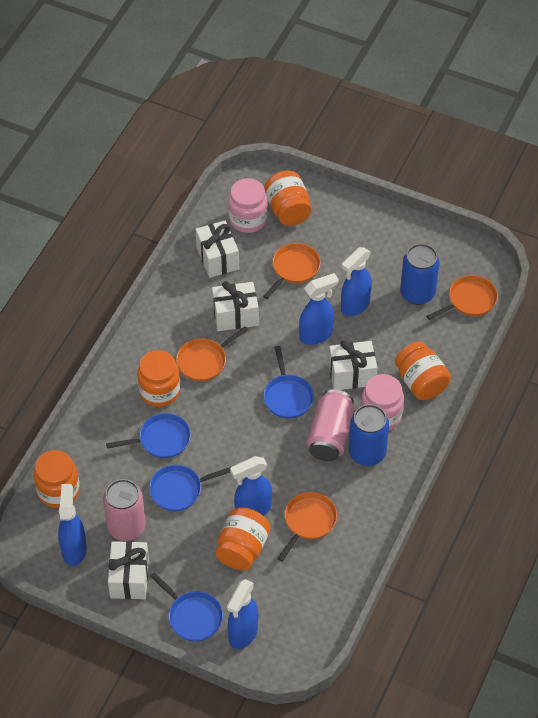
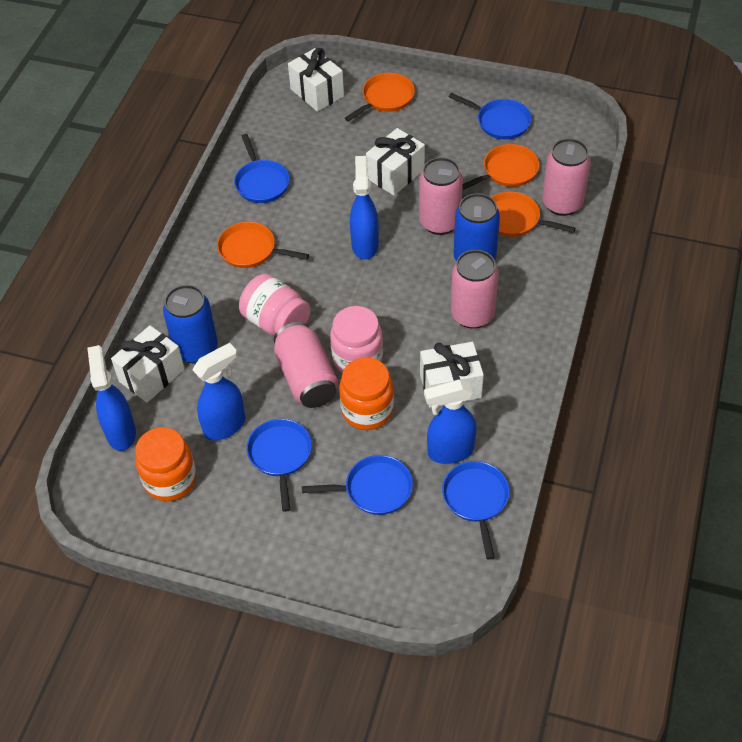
blue pan: 4 -> 5
blue spray bottle: 5 -> 4
orange jar: 5 -> 2
pink can: 2 -> 4

